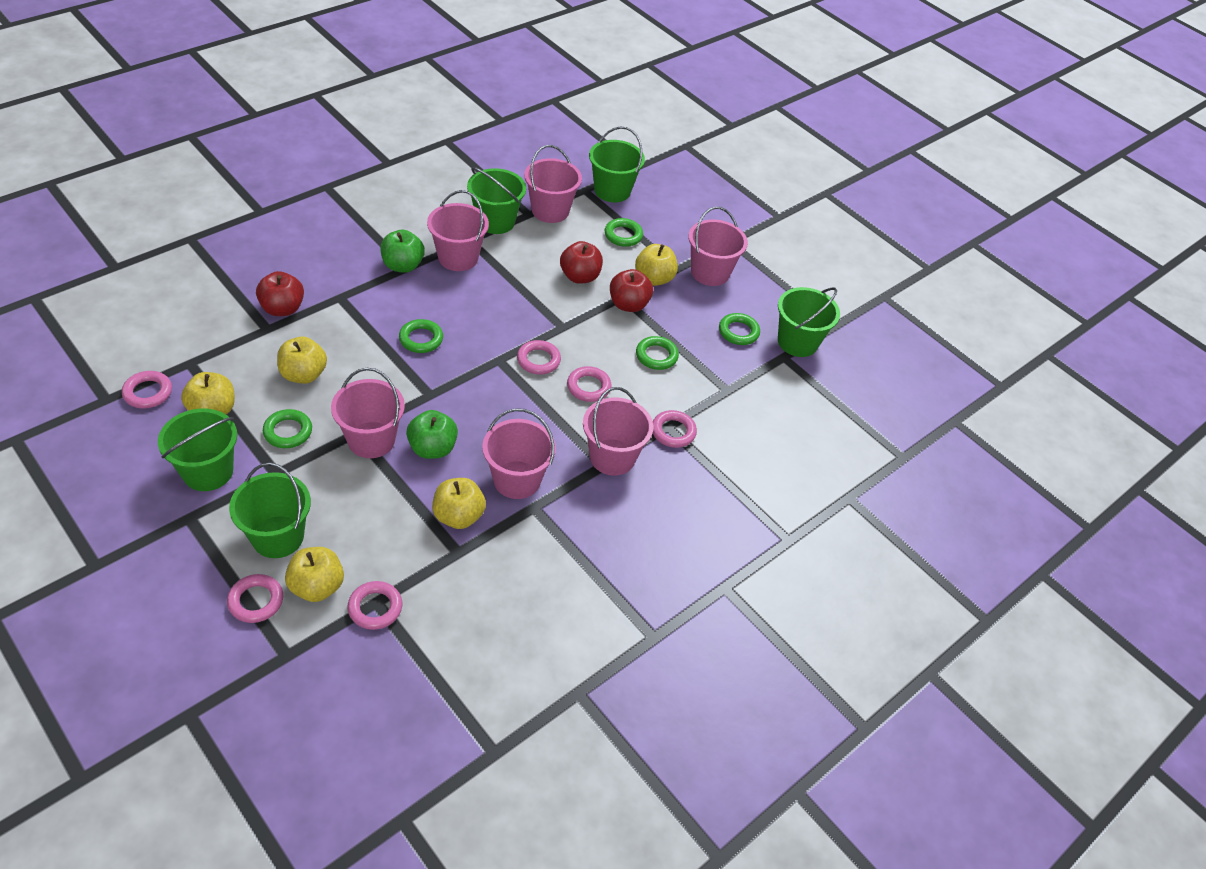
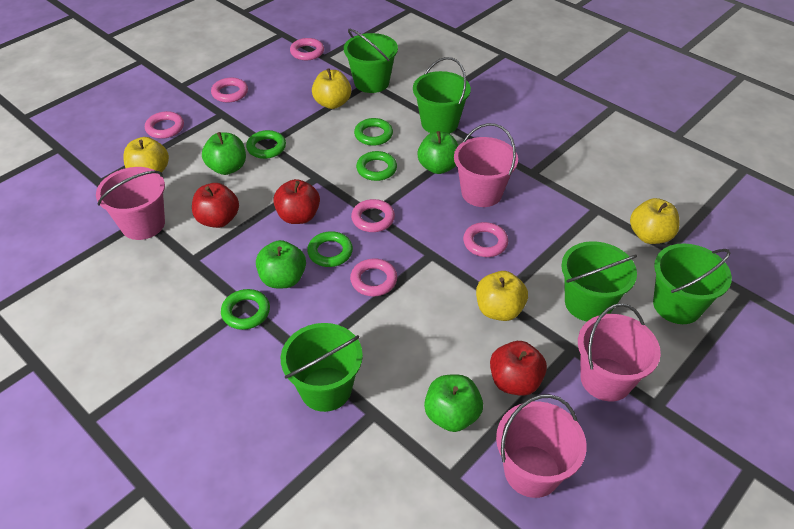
green apple: 2 -> 4
pink bucket: 6 -> 4
yellow apple: 5 -> 4

